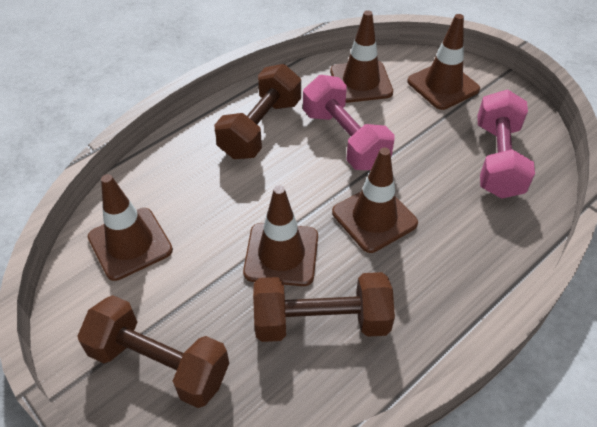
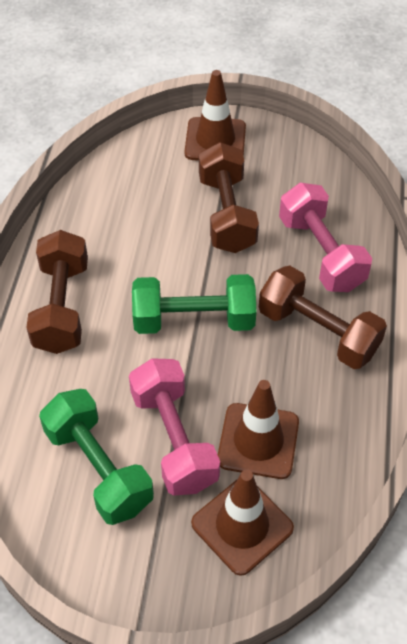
brown traffic cone: 5 -> 3
green dumbbell: 0 -> 2

